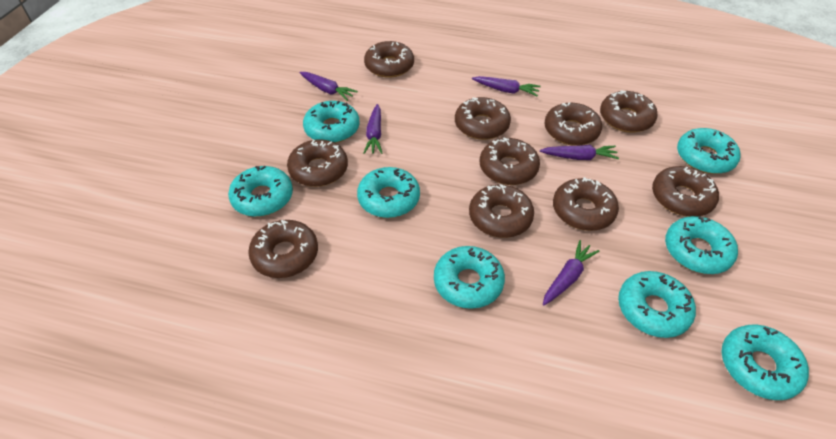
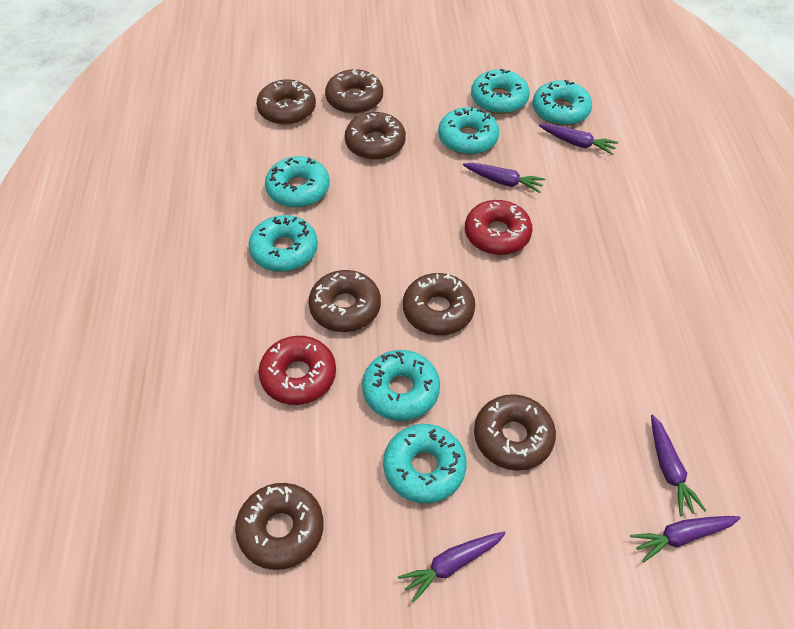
brown donut: 10 -> 7
red donut: 0 -> 2
turquoise donut: 8 -> 7

